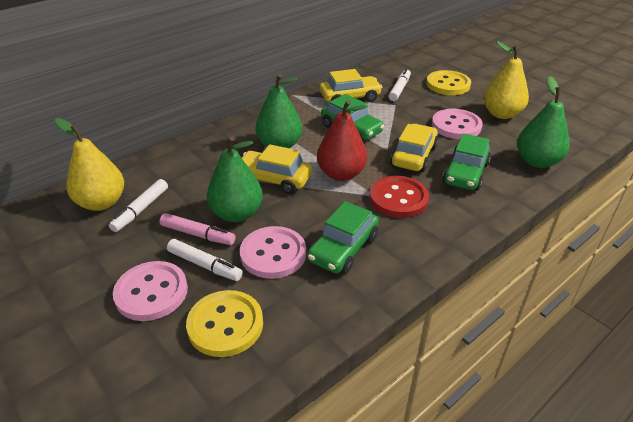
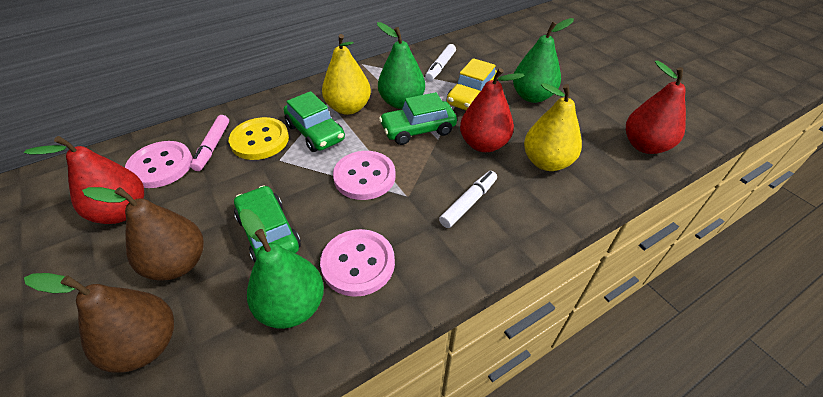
brown pear: 0 -> 2
red button: 1 -> 0
red pear: 1 -> 3
white marker: 3 -> 2
yellow button: 2 -> 1
yellow car: 3 -> 1

